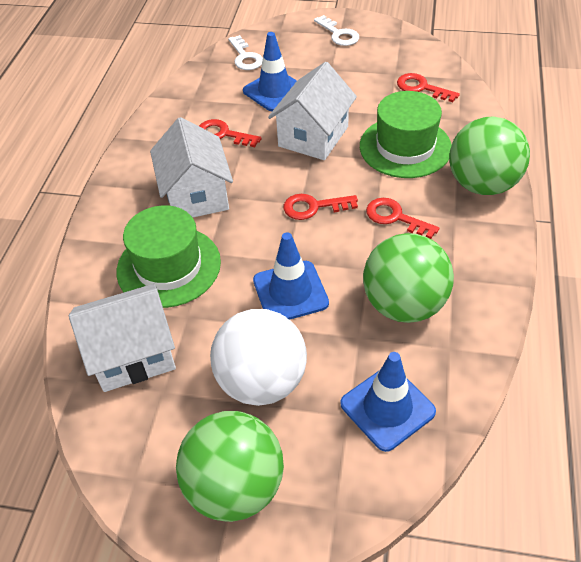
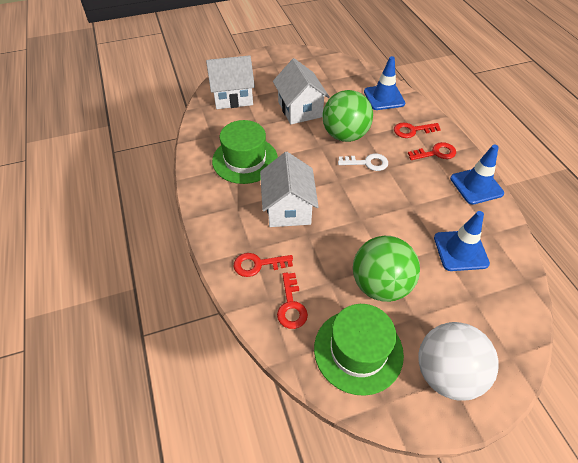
green ball: 3 -> 2
white key: 2 -> 1

